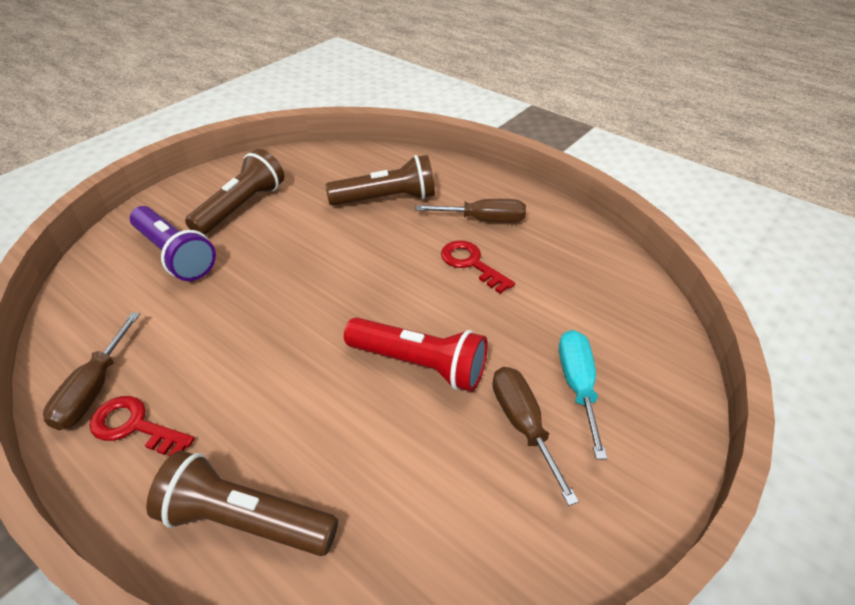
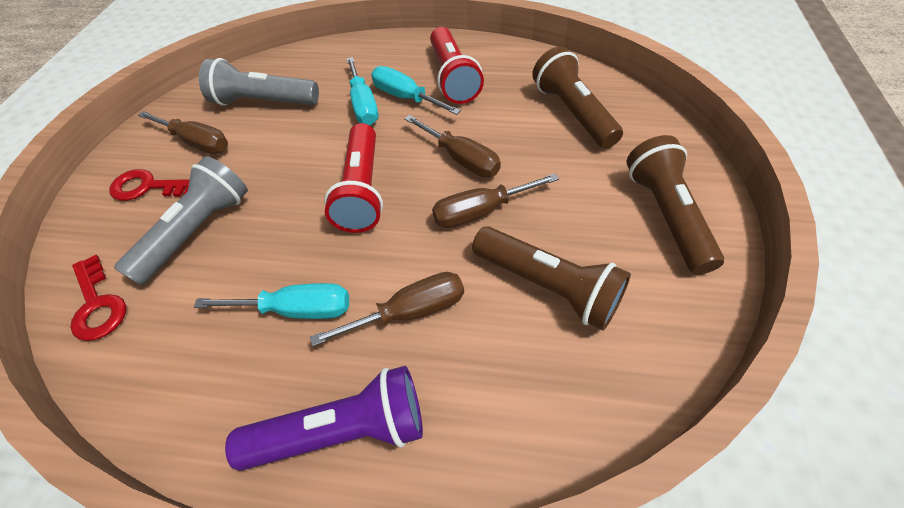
brown screwdriver: 3 -> 4
grey flashlight: 0 -> 2
red flashlight: 1 -> 2
turquoise screwdriver: 1 -> 3

